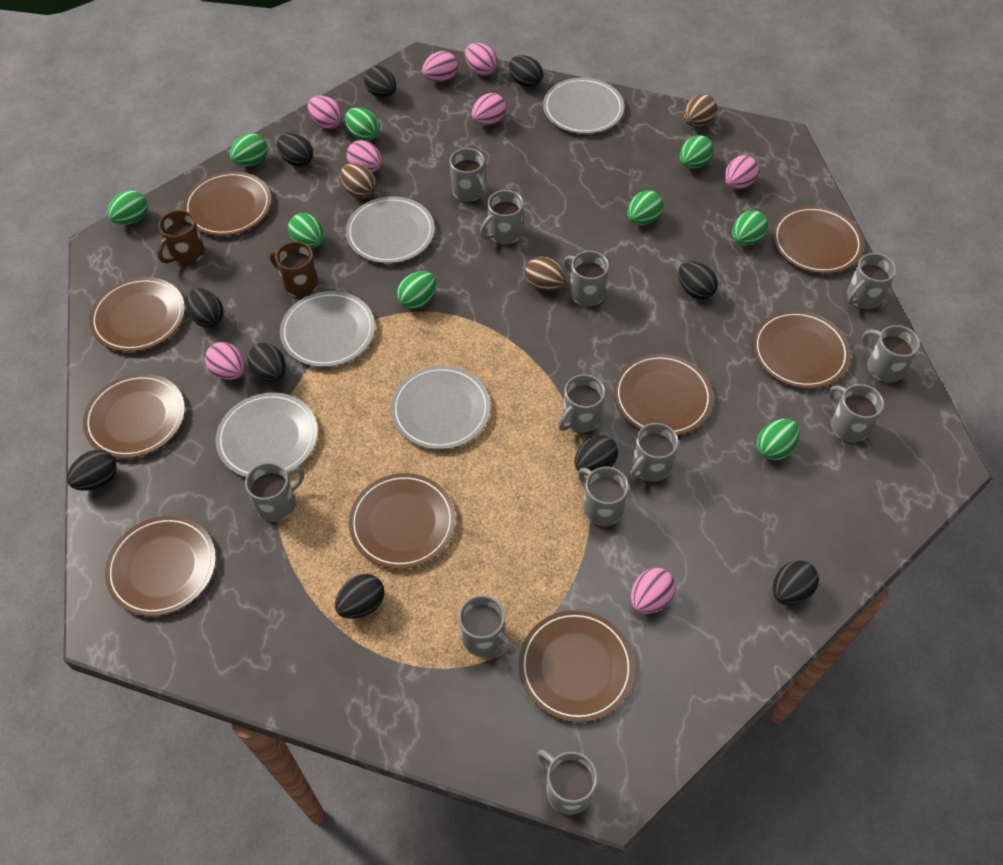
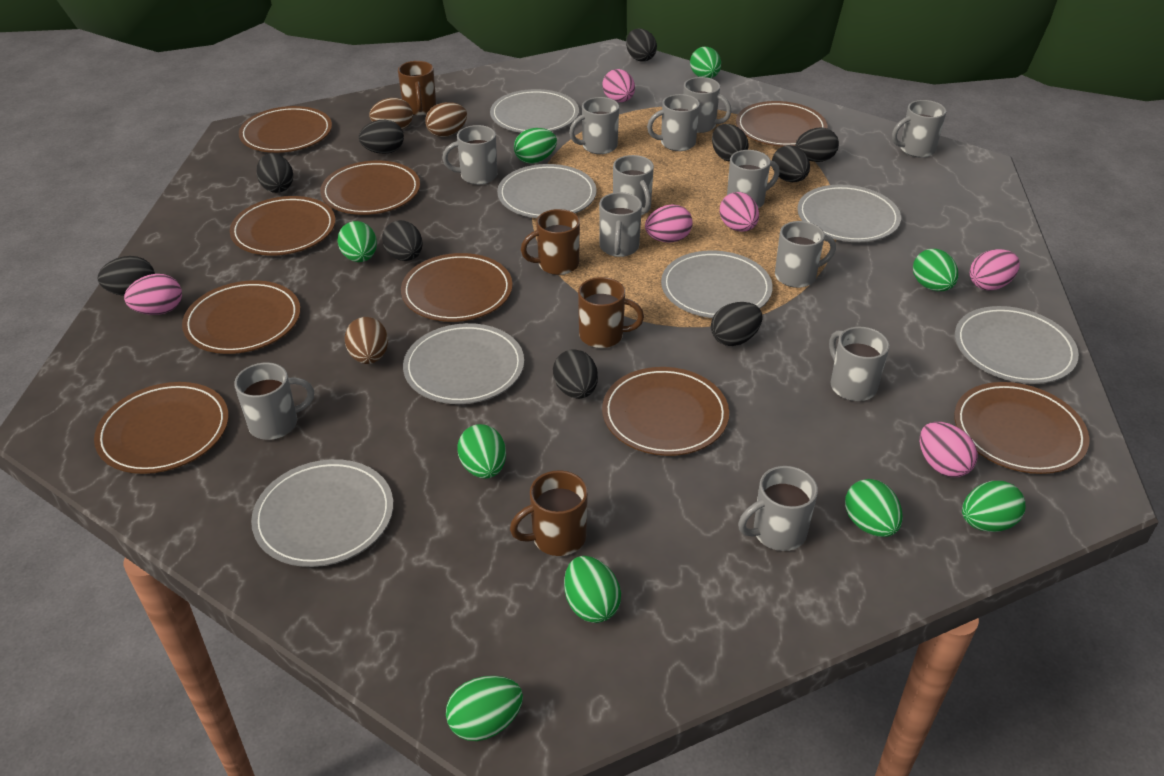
brown mug: 2 -> 4
grey plate: 5 -> 7
pink egg: 8 -> 6

